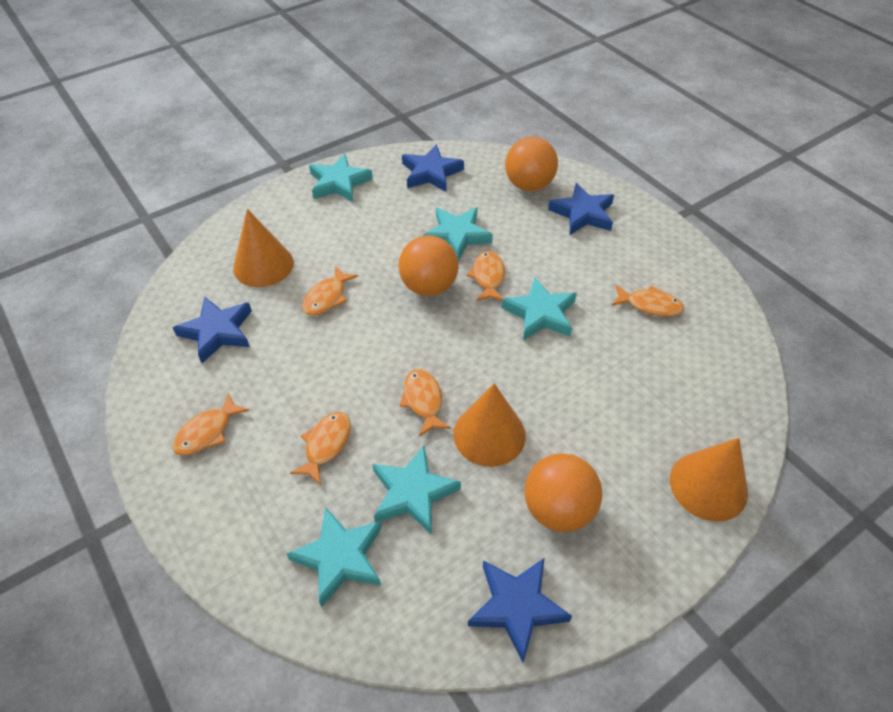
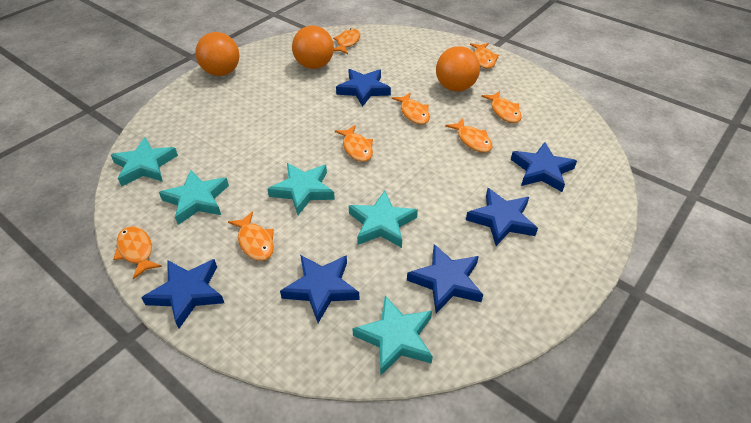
blue star: 4 -> 6
orange cone: 3 -> 0
orange fish: 6 -> 8

